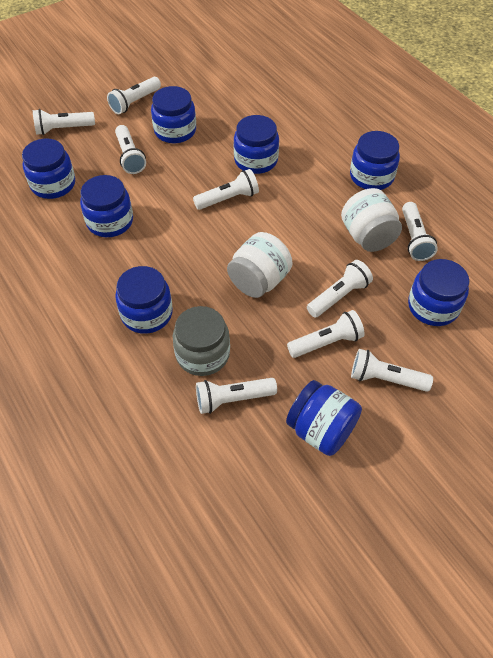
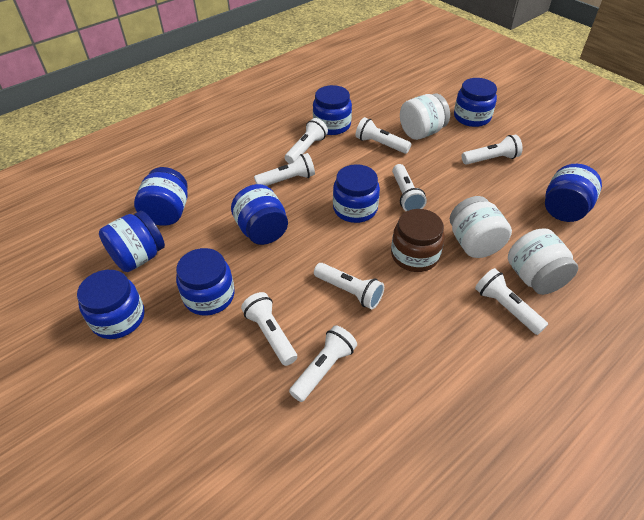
blue jar: 8 -> 9
brown jar: 0 -> 1
grey jar: 1 -> 0
white jar: 2 -> 3

